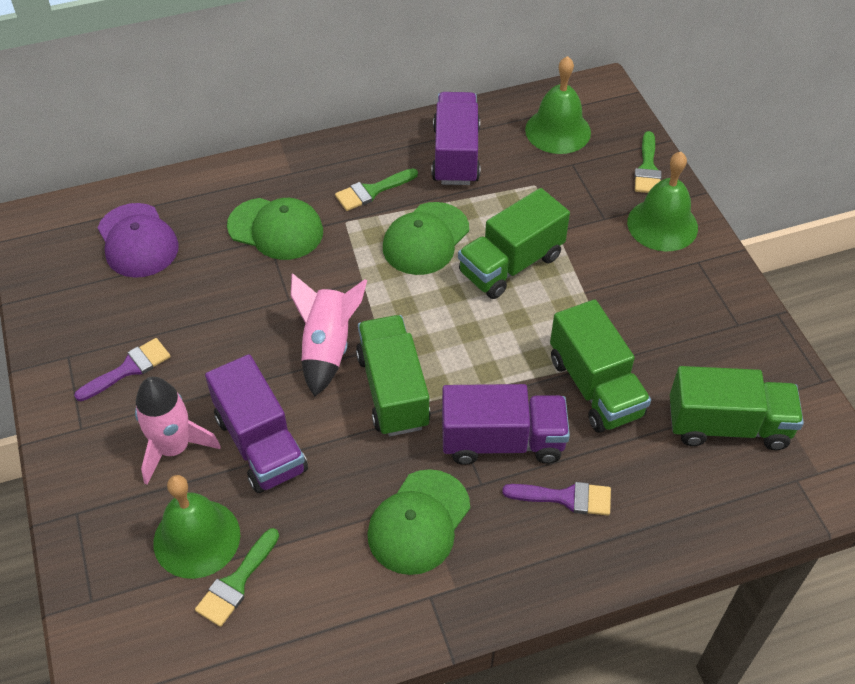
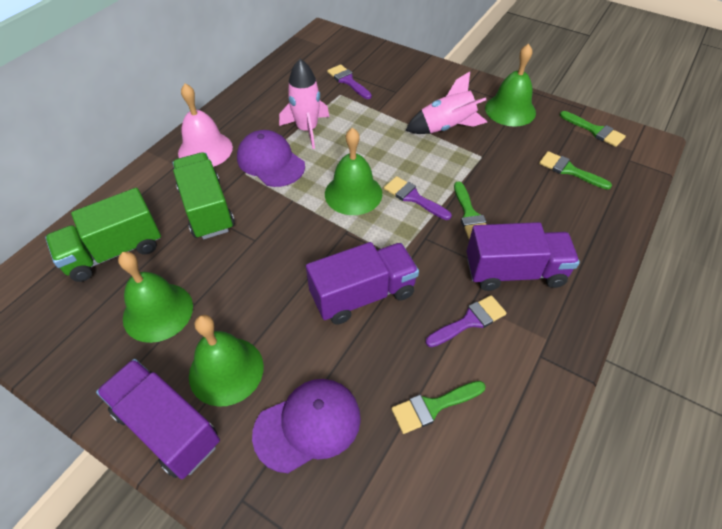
green bell: 3 -> 4
green brush: 3 -> 4
green cap: 3 -> 0
green truck: 4 -> 2
pink bell: 0 -> 1
purple brush: 2 -> 3
purple cap: 1 -> 2

